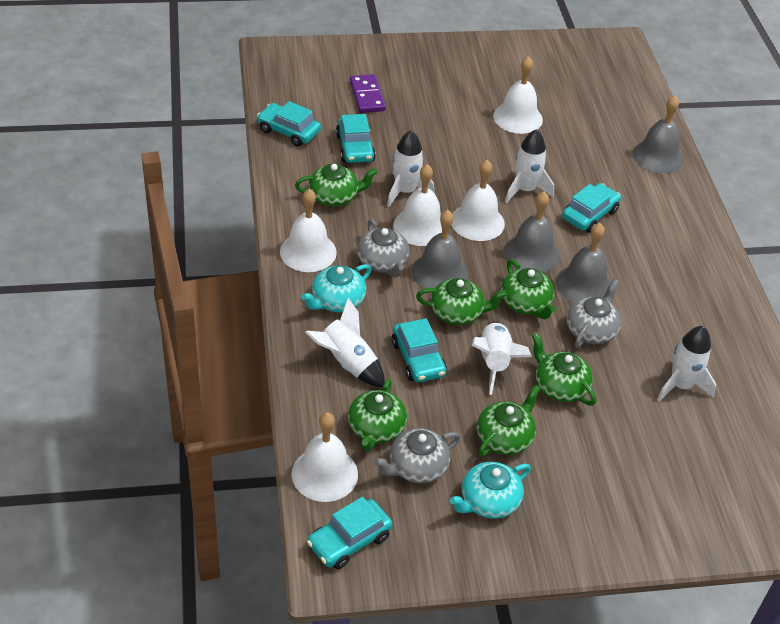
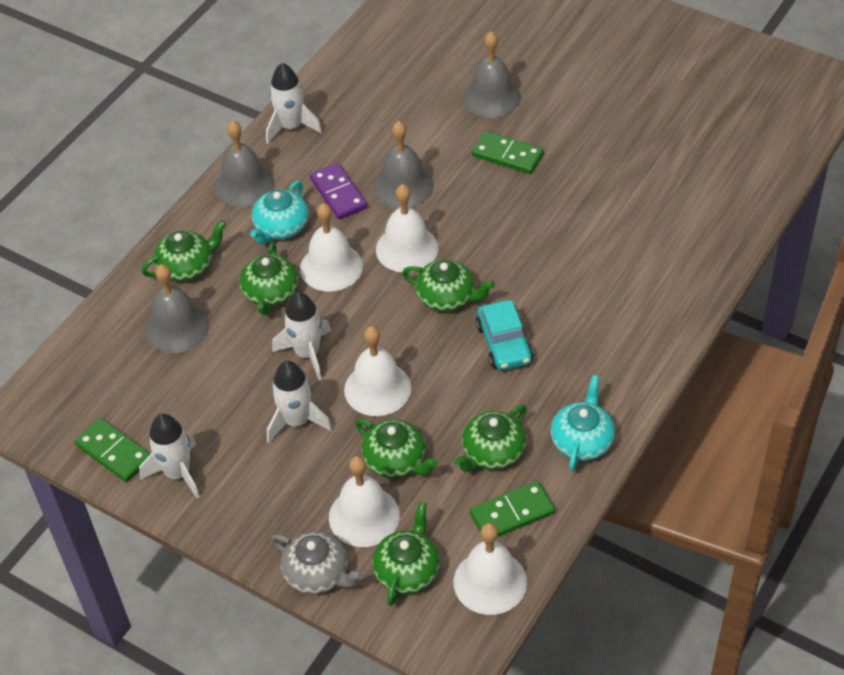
green domino: 0 -> 3
grey teapot: 3 -> 1
turquoise car: 5 -> 1
white rocket: 5 -> 4

